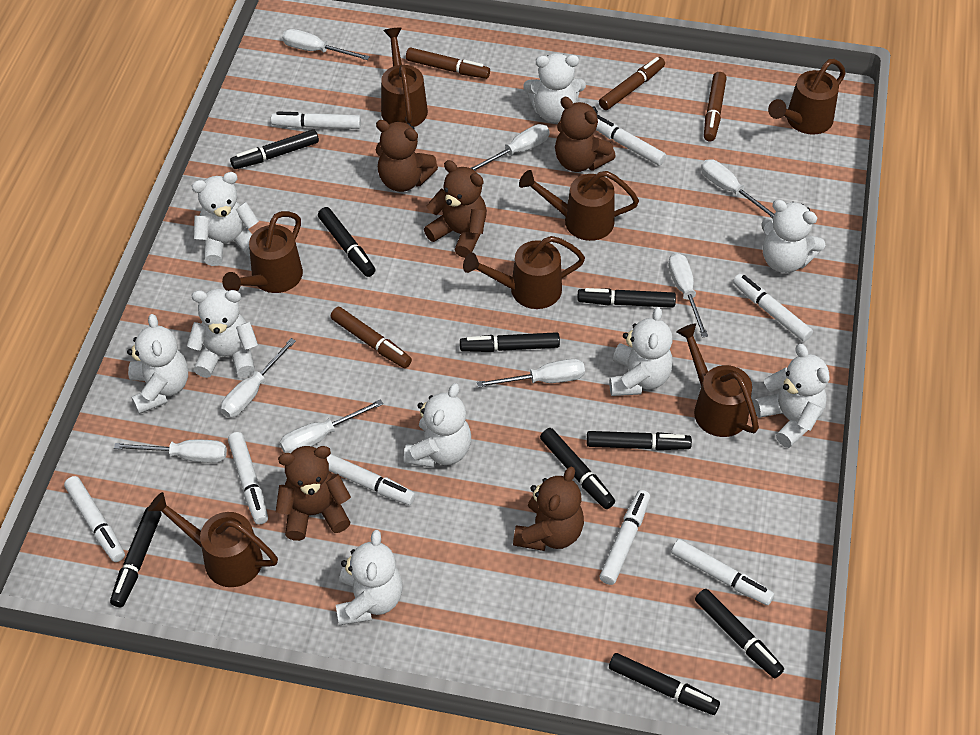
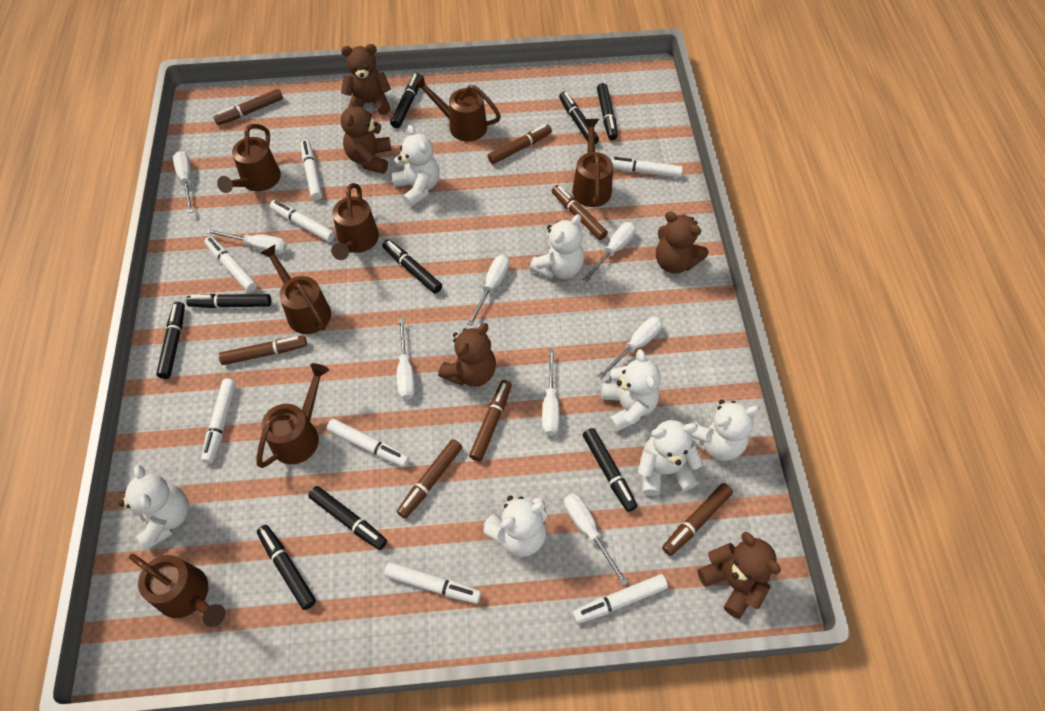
brown marker: 4 -> 7
white teddy bear: 9 -> 7

